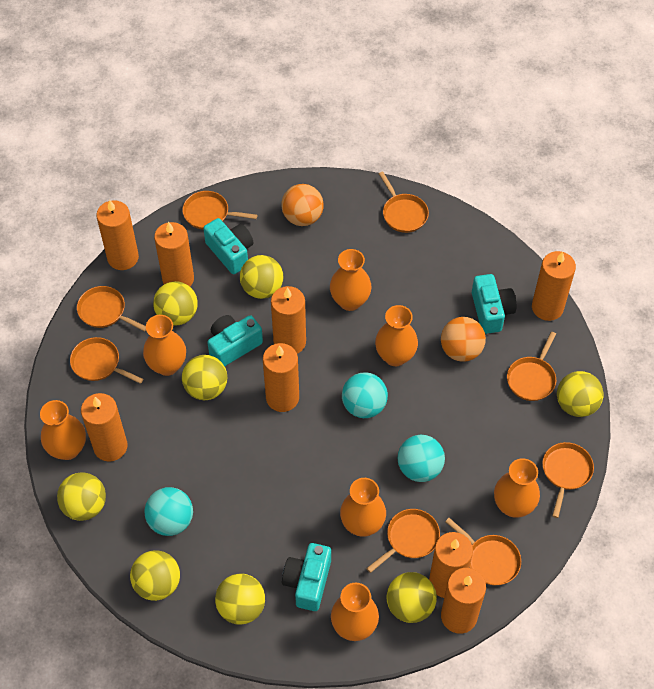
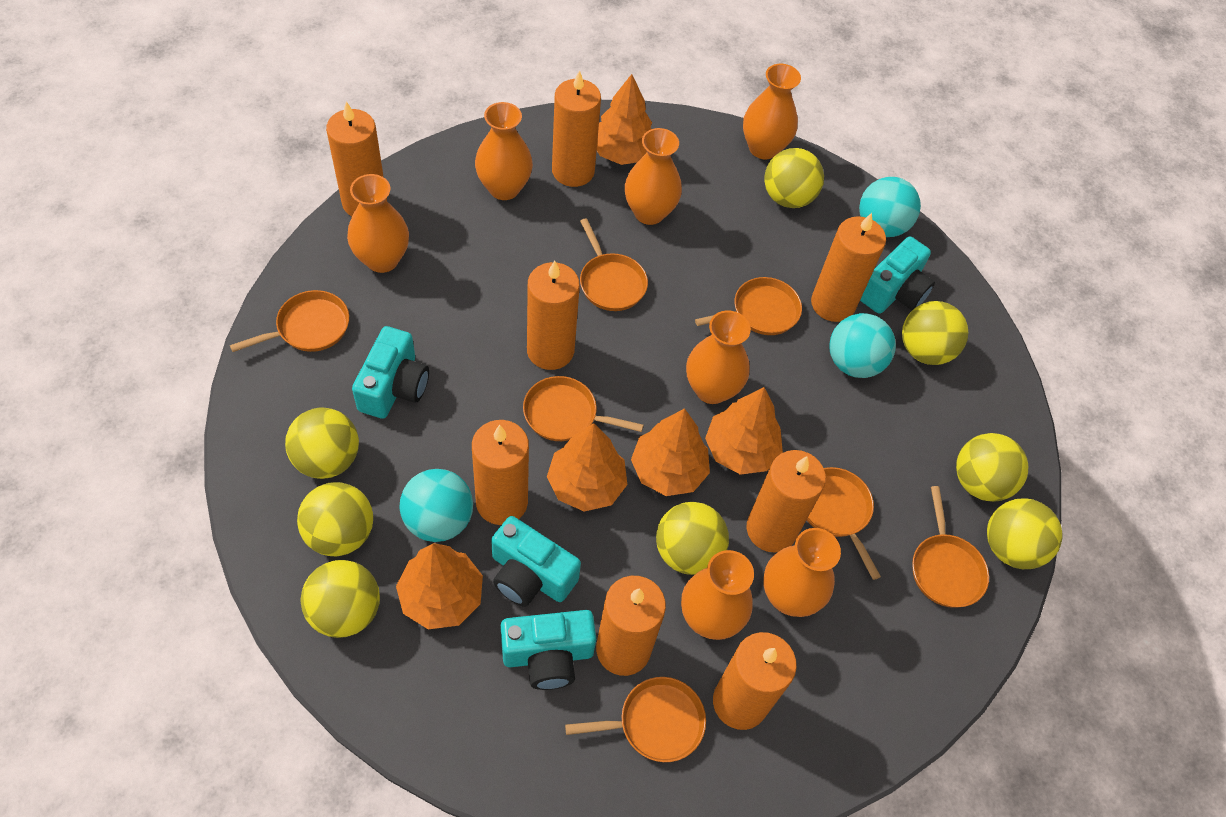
orange ball: 2 -> 0
orange pan: 8 -> 7
orange tree: 0 -> 5

